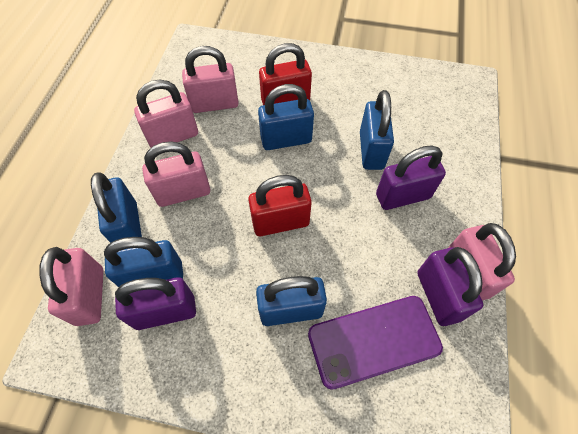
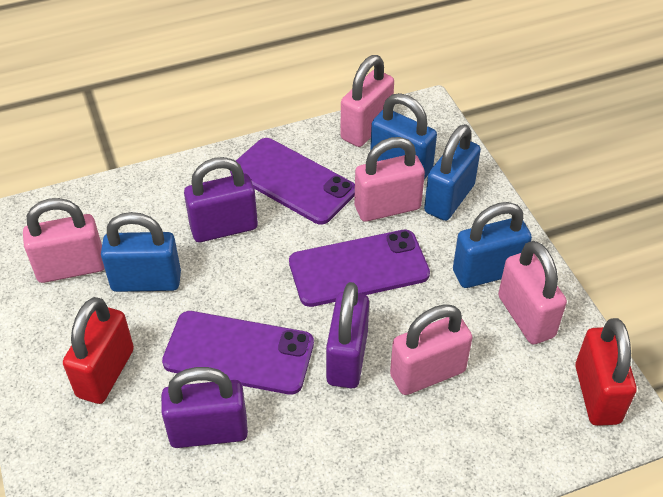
blue padlock: 5 -> 4
purple phone: 1 -> 3

